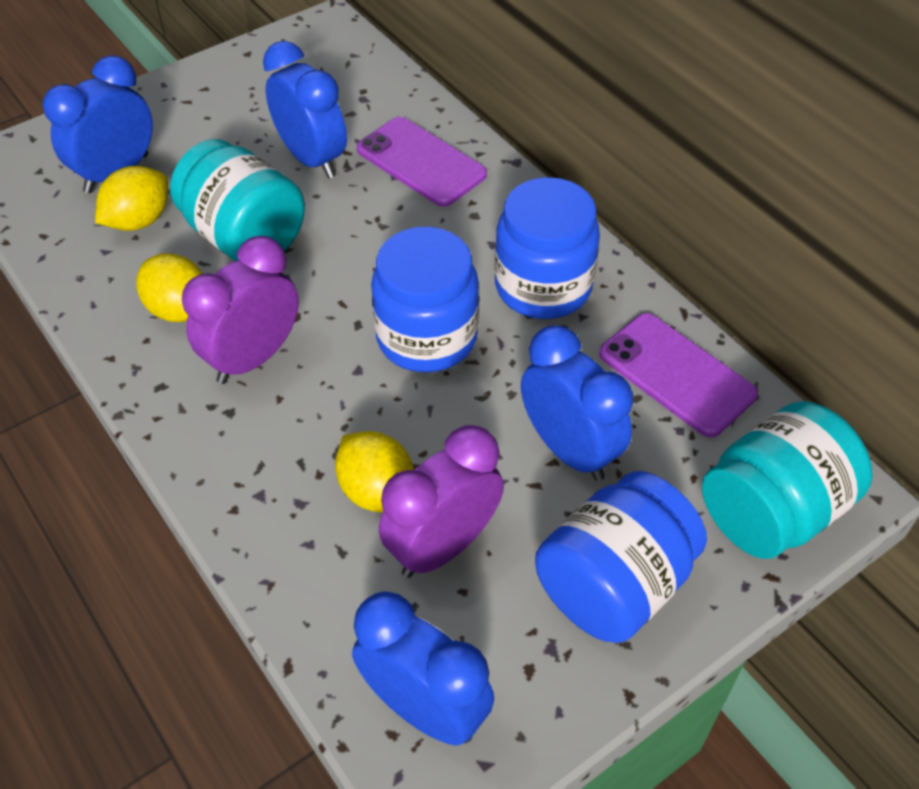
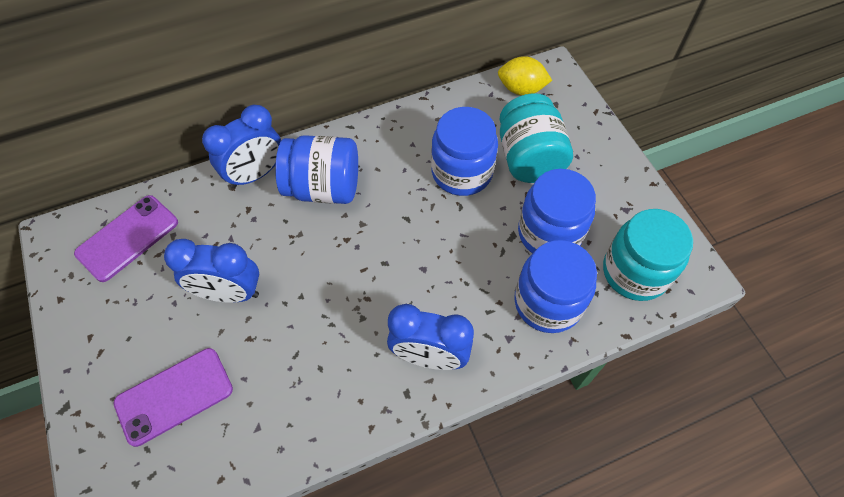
blue clock: 4 -> 3
blue jar: 3 -> 4
purple clock: 2 -> 0
yellow lemon: 3 -> 1

